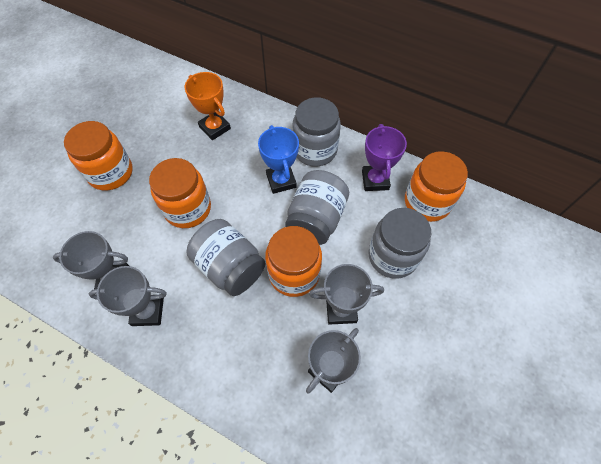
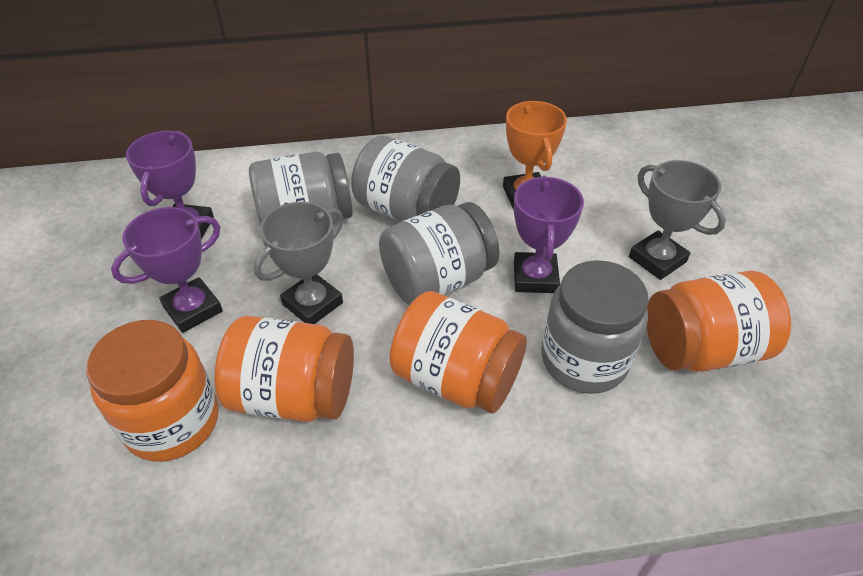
blue trophy: 1 -> 0
grey trophy: 4 -> 2
purple trophy: 1 -> 3

